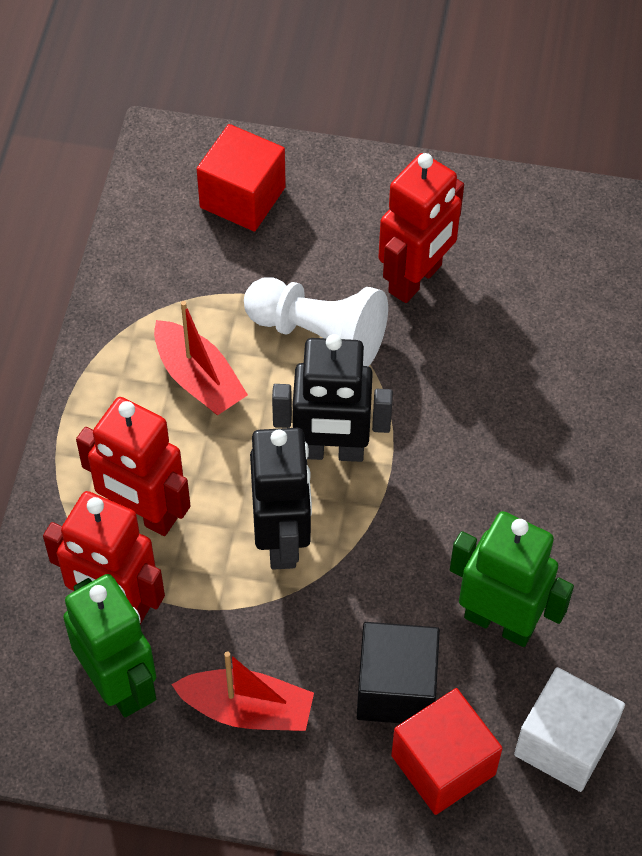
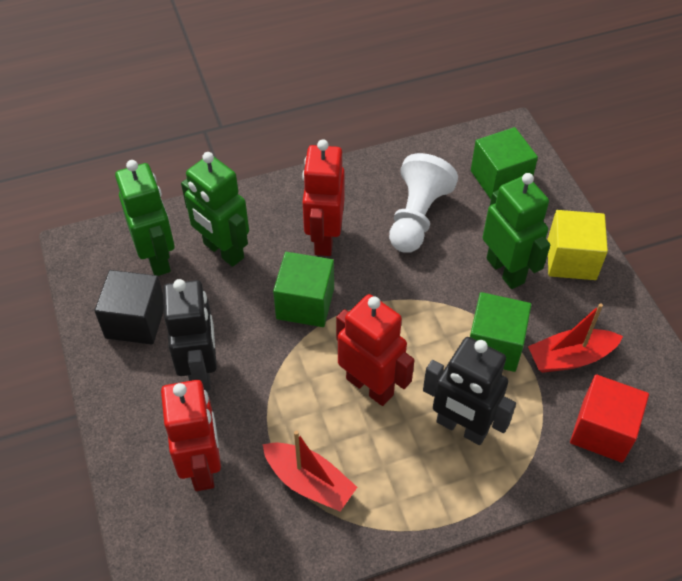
green cube: 0 -> 3
green robot: 2 -> 3
red cube: 2 -> 1
white cube: 1 -> 0
yellow cube: 0 -> 1

